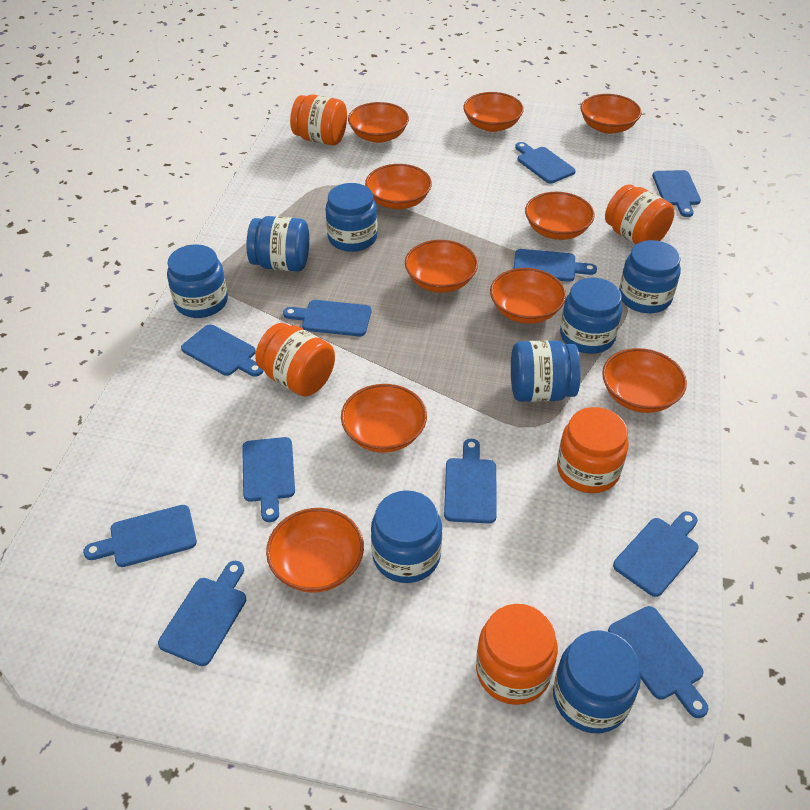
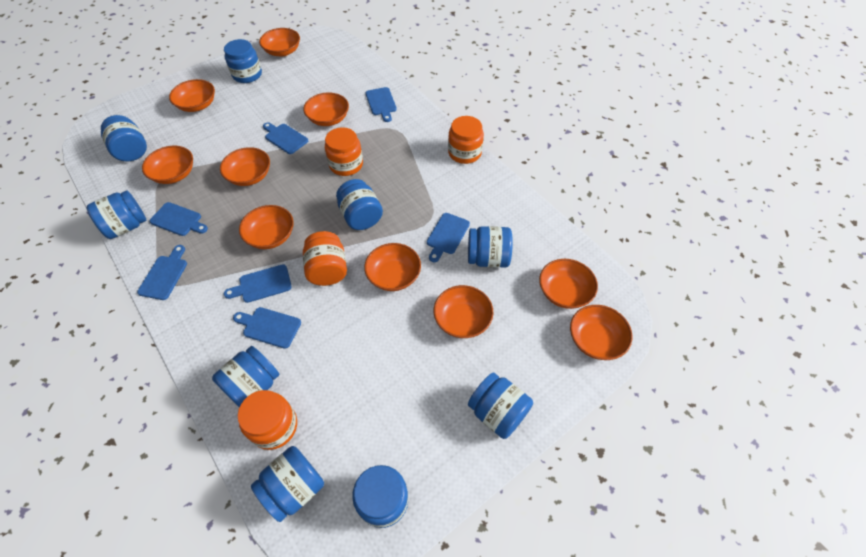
blue cutting board: 11 -> 7
blue jar: 8 -> 9
orange jar: 5 -> 4

